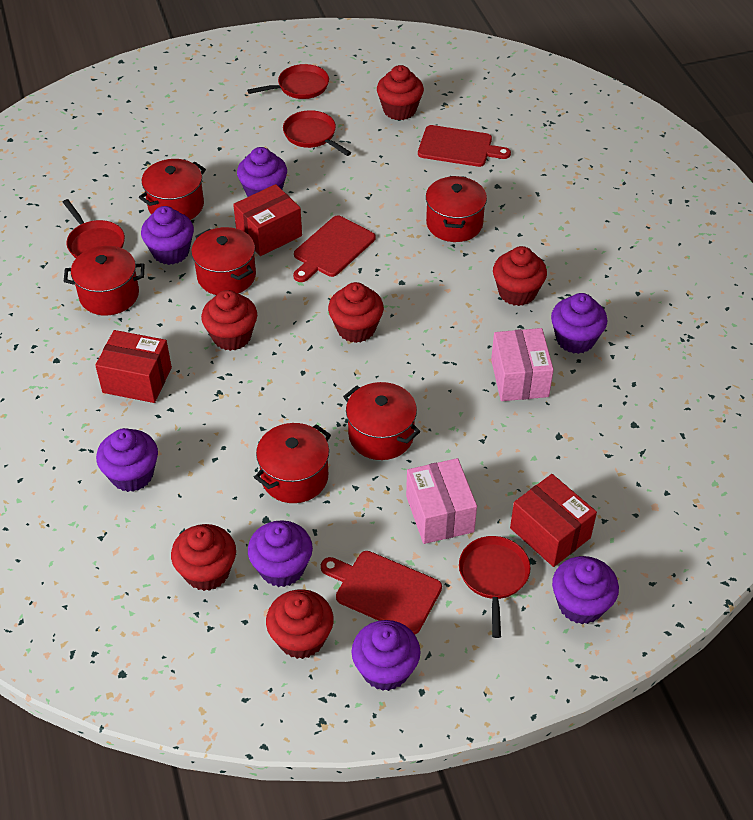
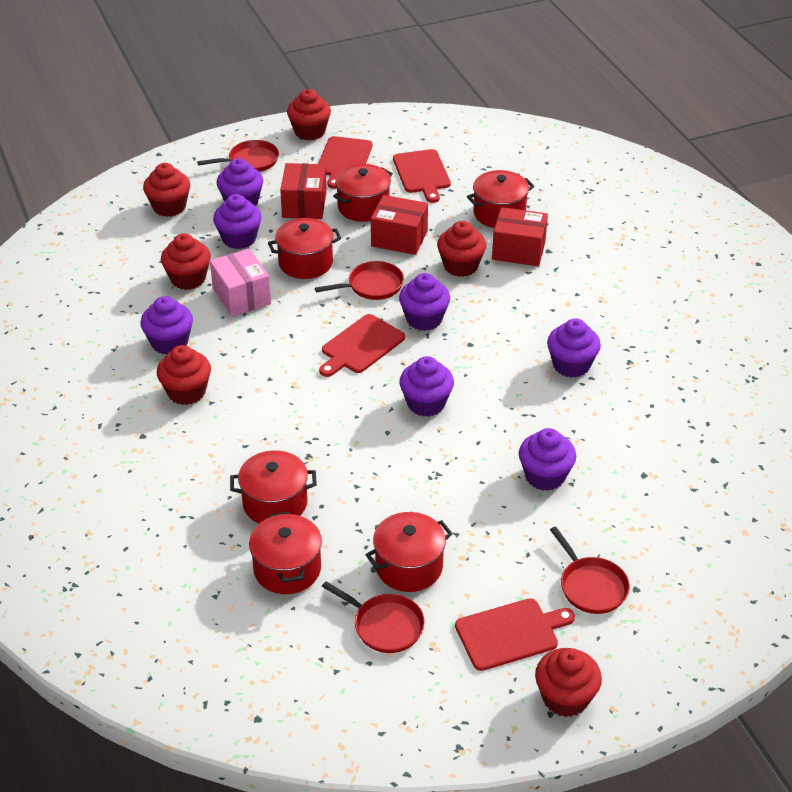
pink box: 2 -> 1
red cutting board: 3 -> 4

